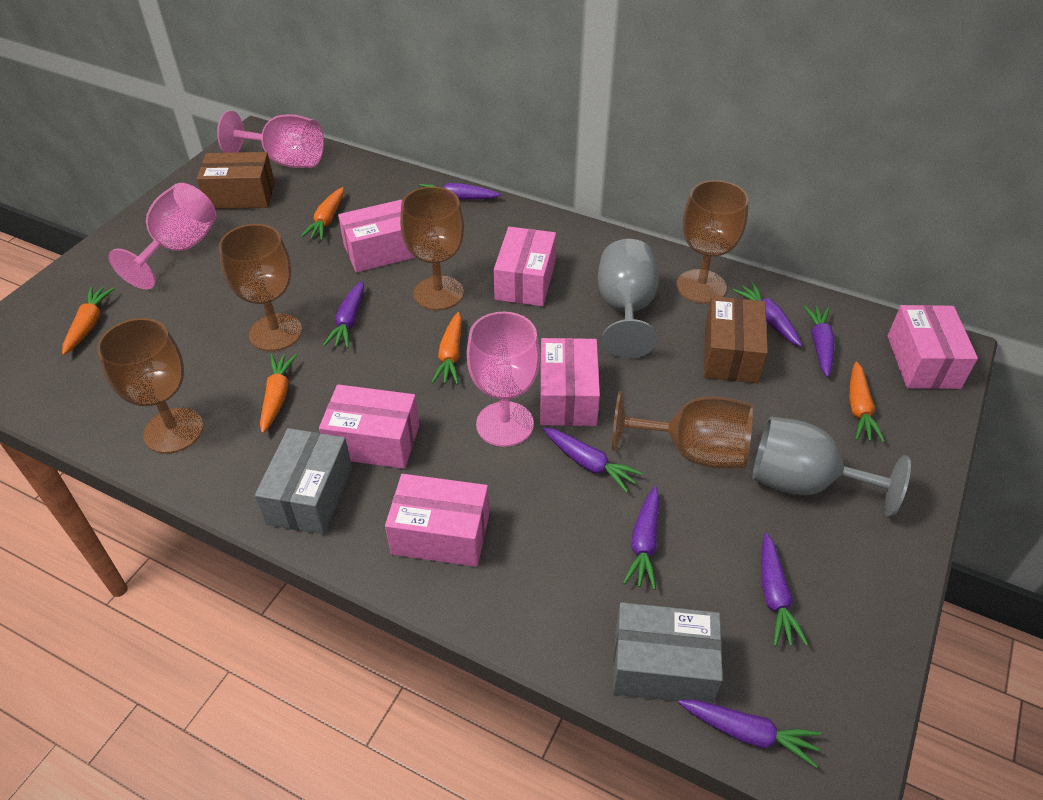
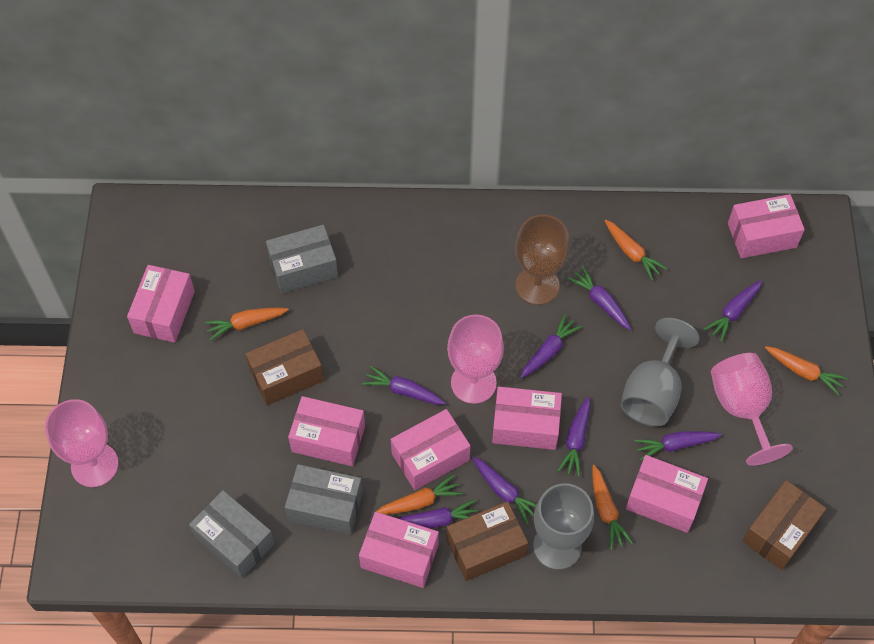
brown box: 2 -> 3
brown goblet: 5 -> 1
grey box: 2 -> 3
pink box: 6 -> 7

